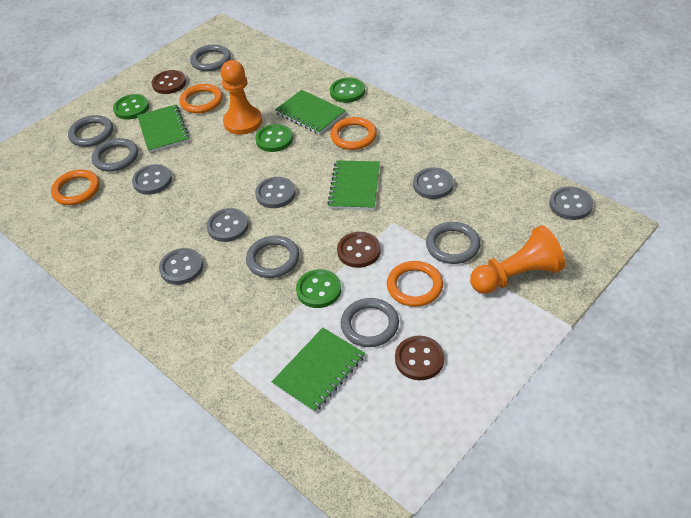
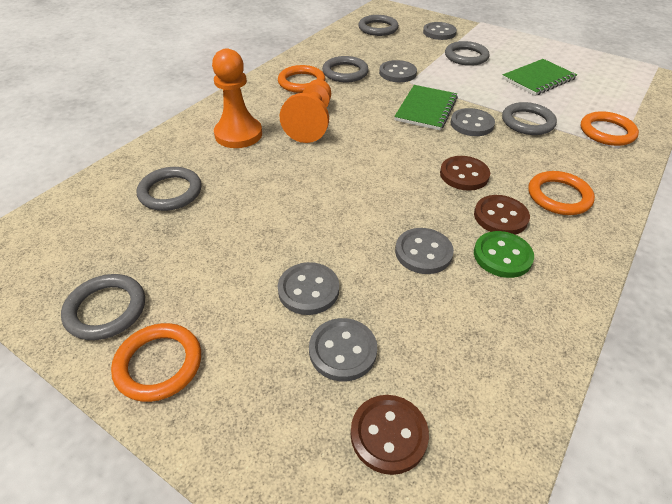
green button: 4 -> 1
green notebook: 4 -> 2

